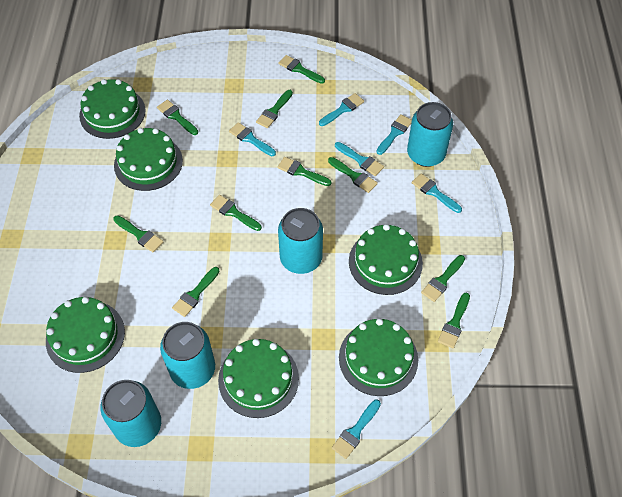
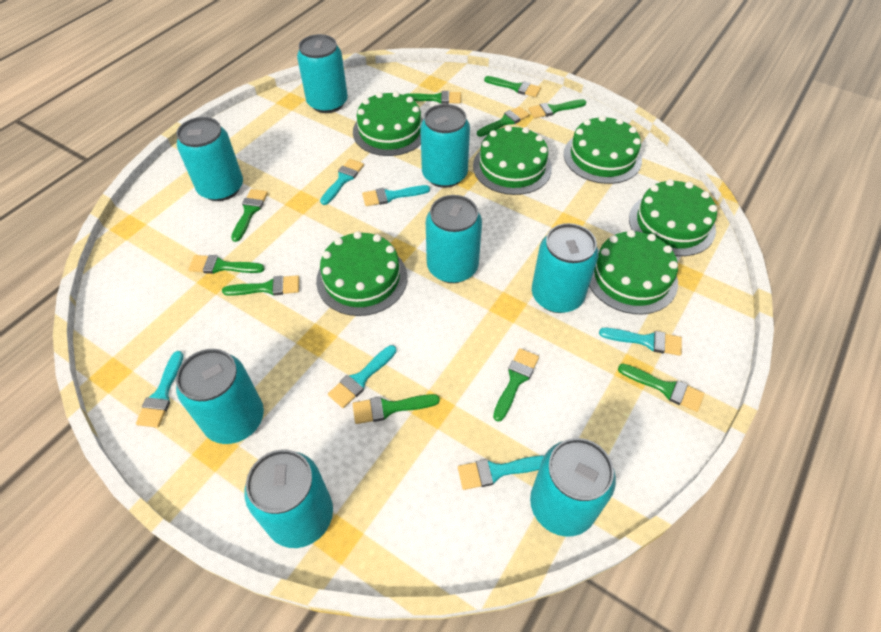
turquoise can: 4 -> 8

